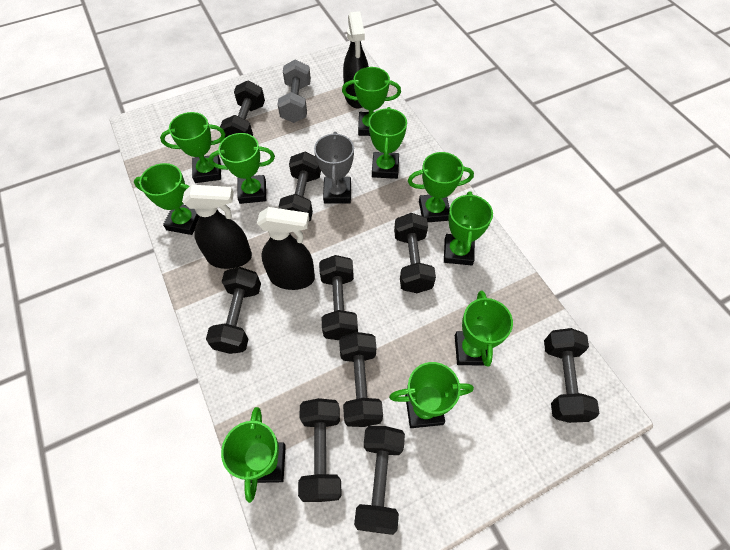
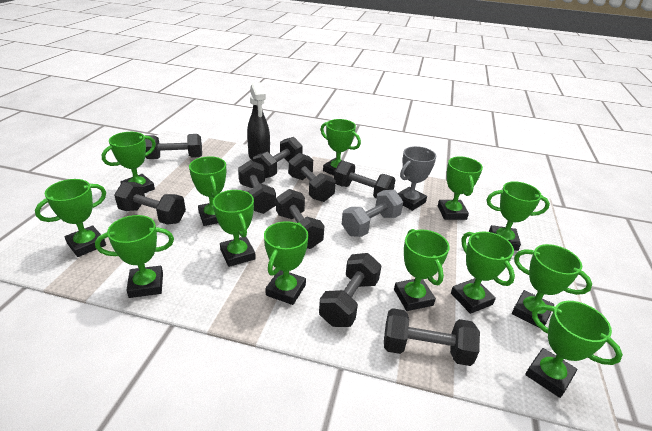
black spray bottle: 3 -> 1
green trophy: 10 -> 13

